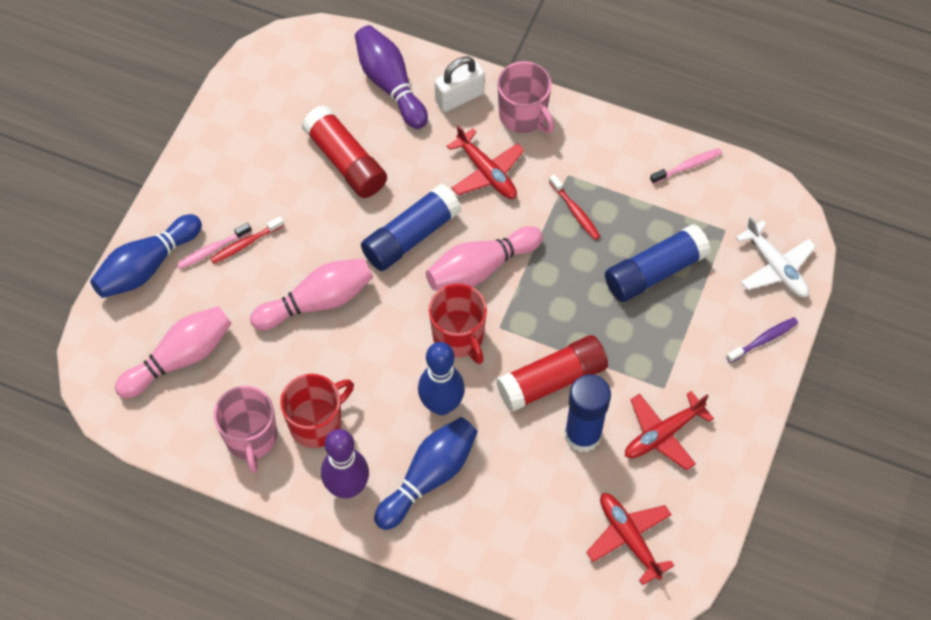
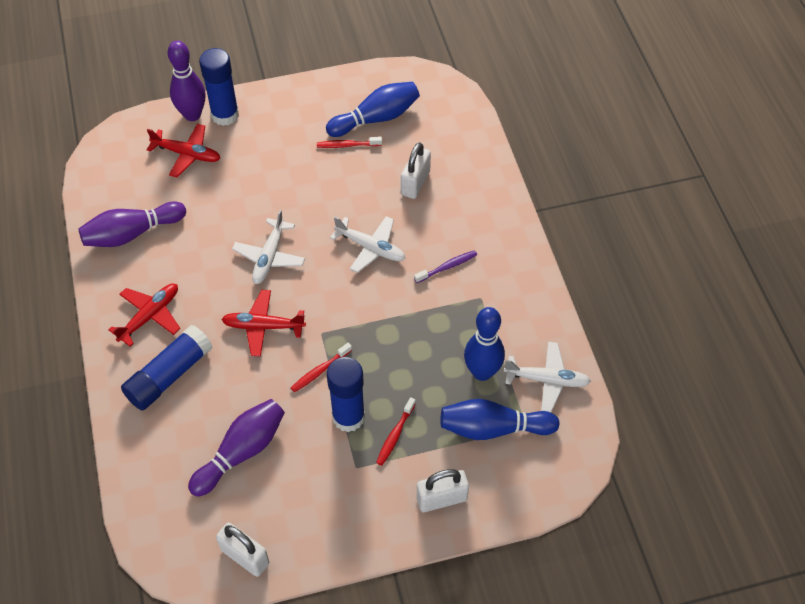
pink bowling pin: 3 -> 0
pink mug: 2 -> 0
pink toothbrush: 2 -> 0
purple bowling pin: 2 -> 3
red glue stick: 2 -> 0
red mug: 2 -> 0
red toothbrush: 2 -> 3
white padlock: 1 -> 3
white plane: 1 -> 3

